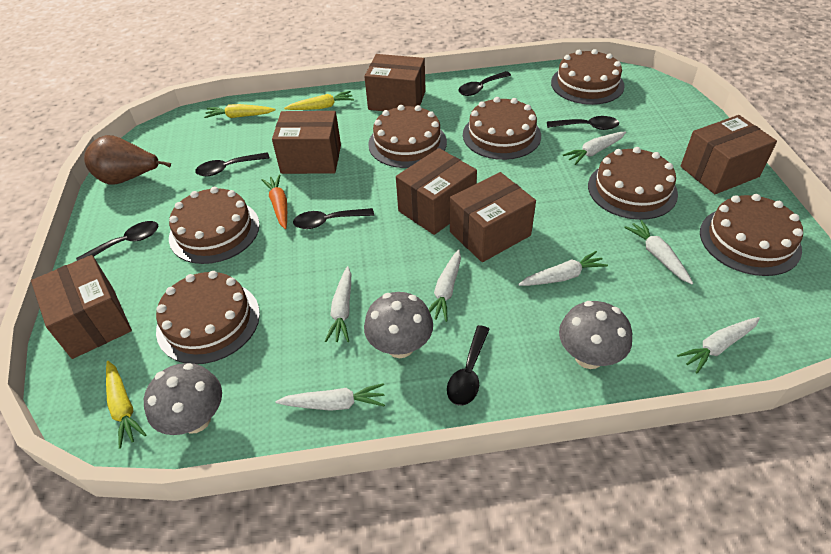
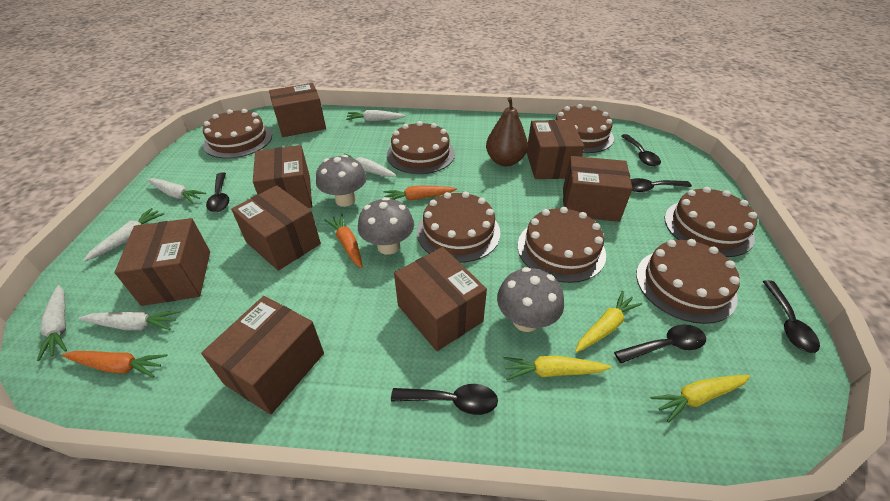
brown box: 6 -> 8
orange carrot: 1 -> 3
white carrot: 7 -> 6

